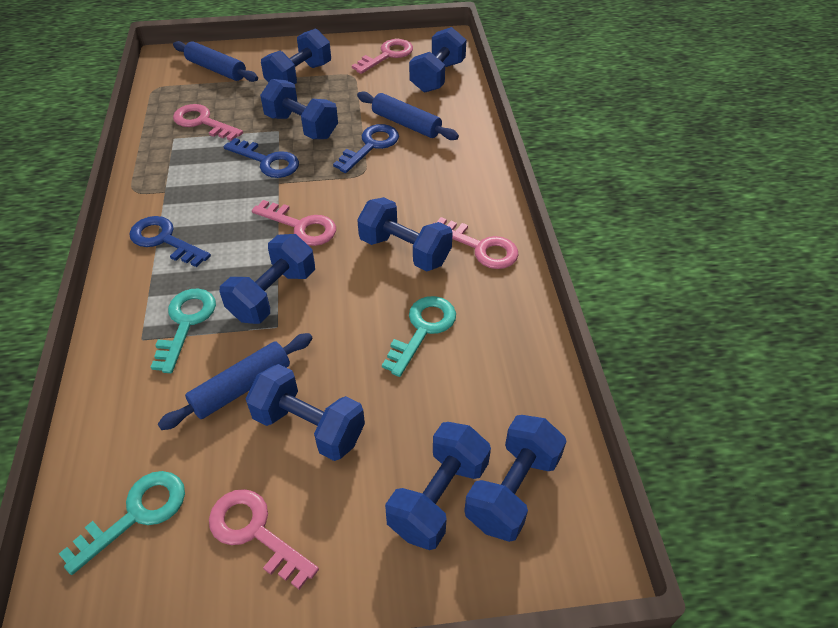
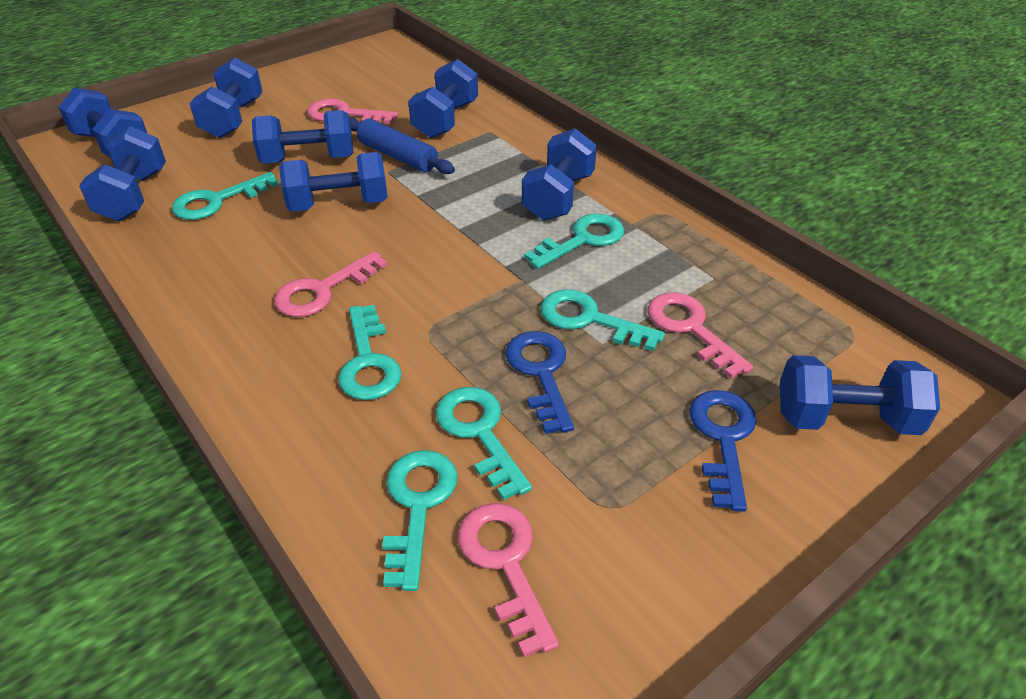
blue key: 3 -> 2
blue rolling pin: 3 -> 1
pink key: 5 -> 4
turquoise key: 3 -> 6

